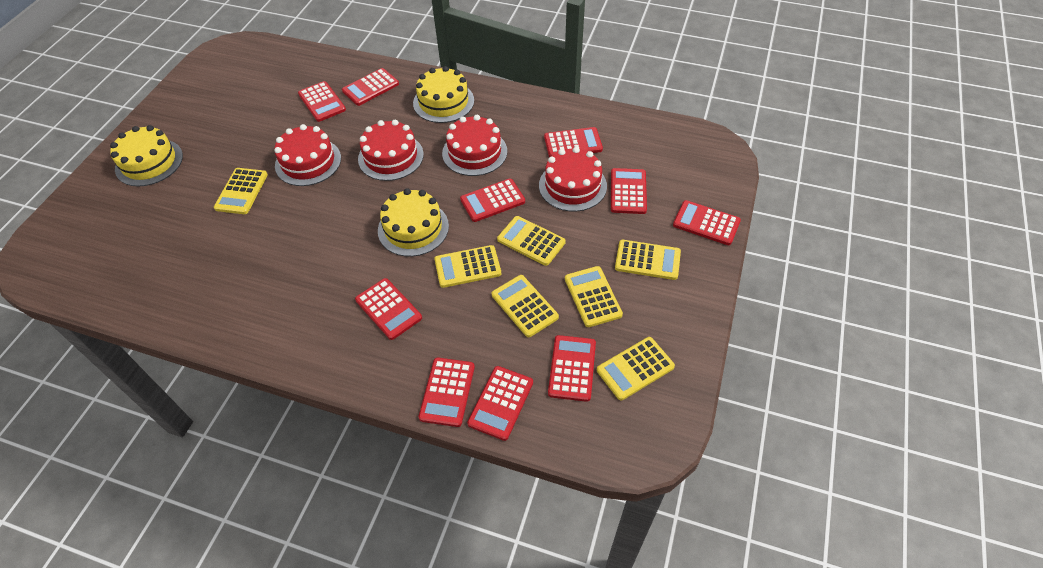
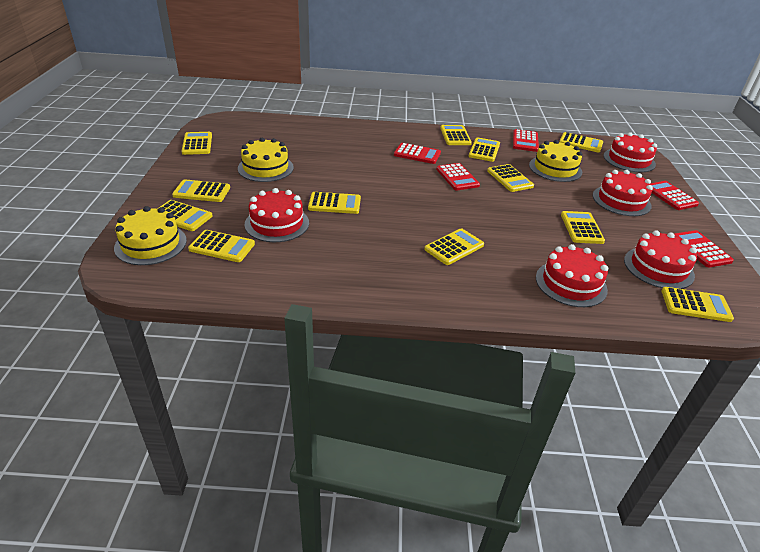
red cake: 4 -> 5
red calculator: 10 -> 5
yellow calculator: 7 -> 12

